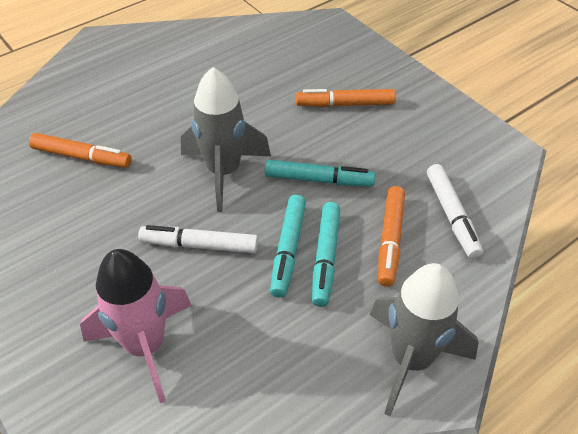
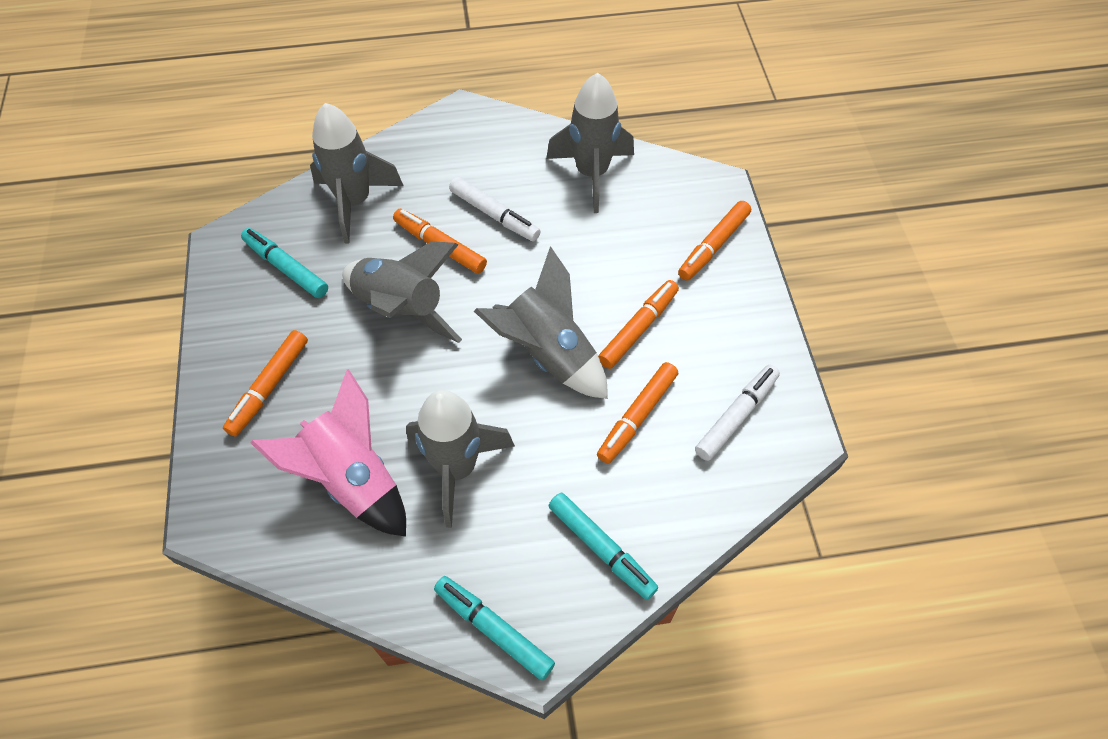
grey rocket: 2 -> 5
orange marker: 3 -> 5

